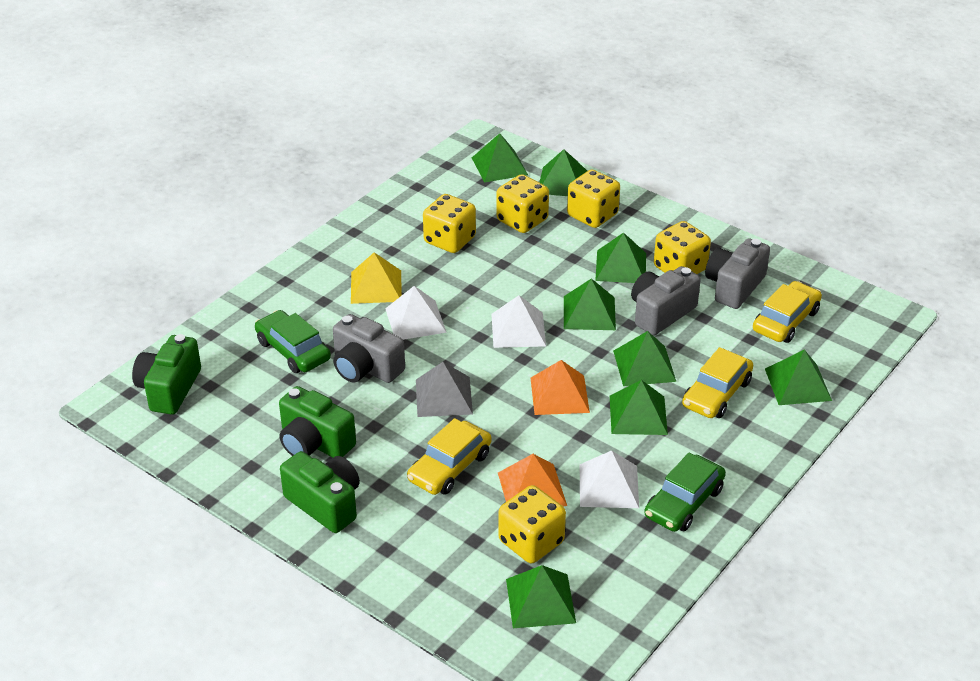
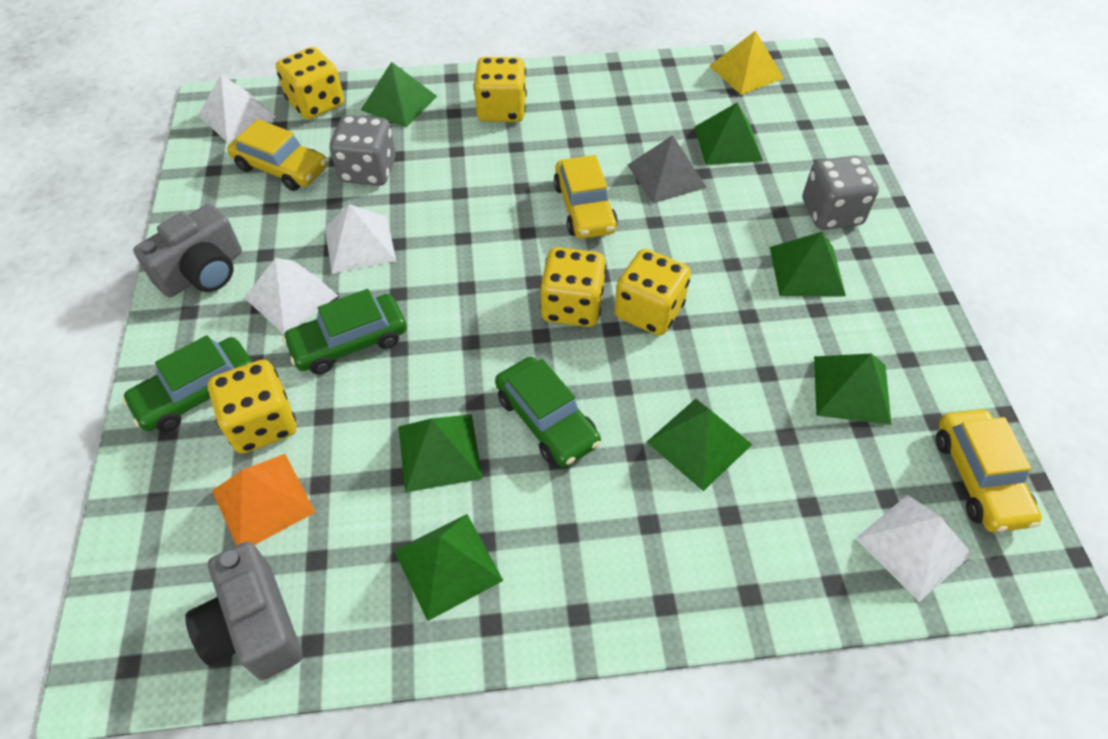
green camera: 3 -> 0
green car: 2 -> 3
green pyramid: 8 -> 7
grey camera: 3 -> 2
grey dice: 0 -> 2
orange pyramid: 2 -> 1
white pyramid: 3 -> 4

